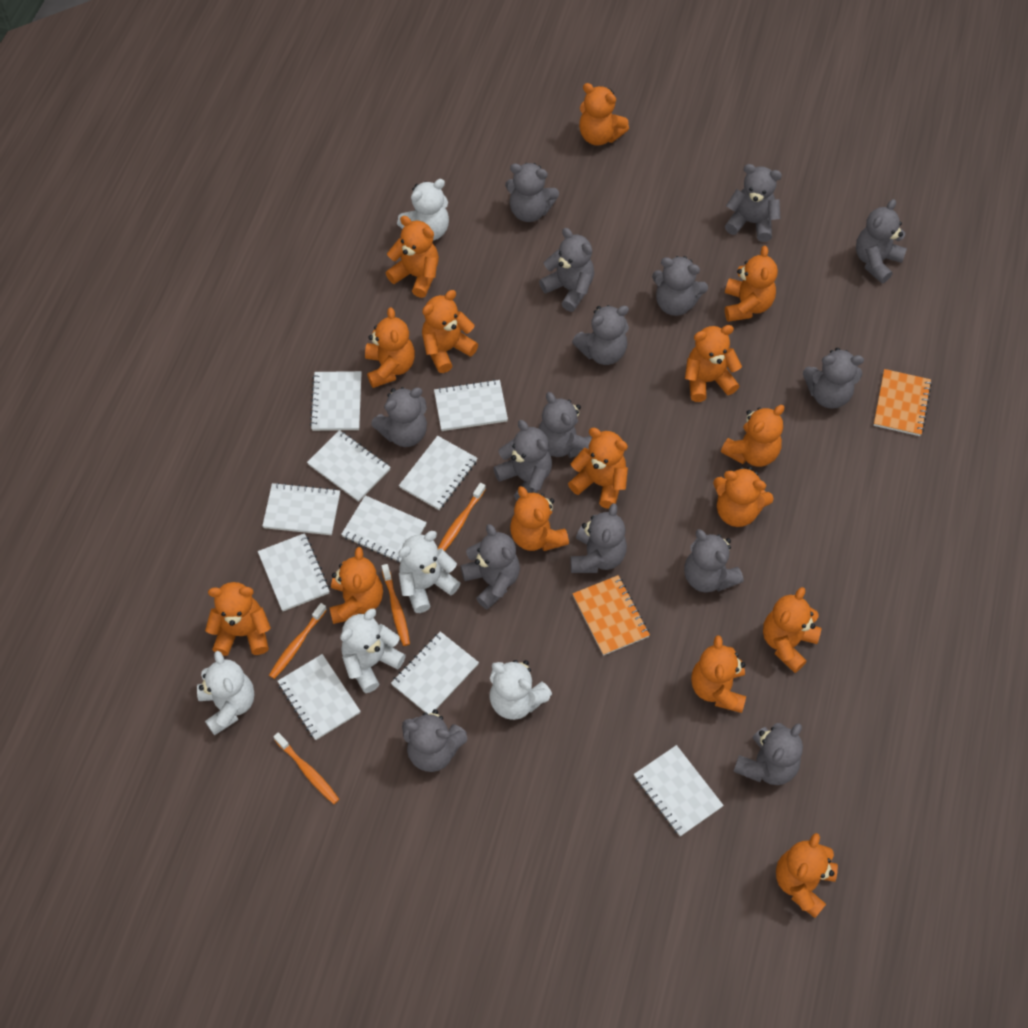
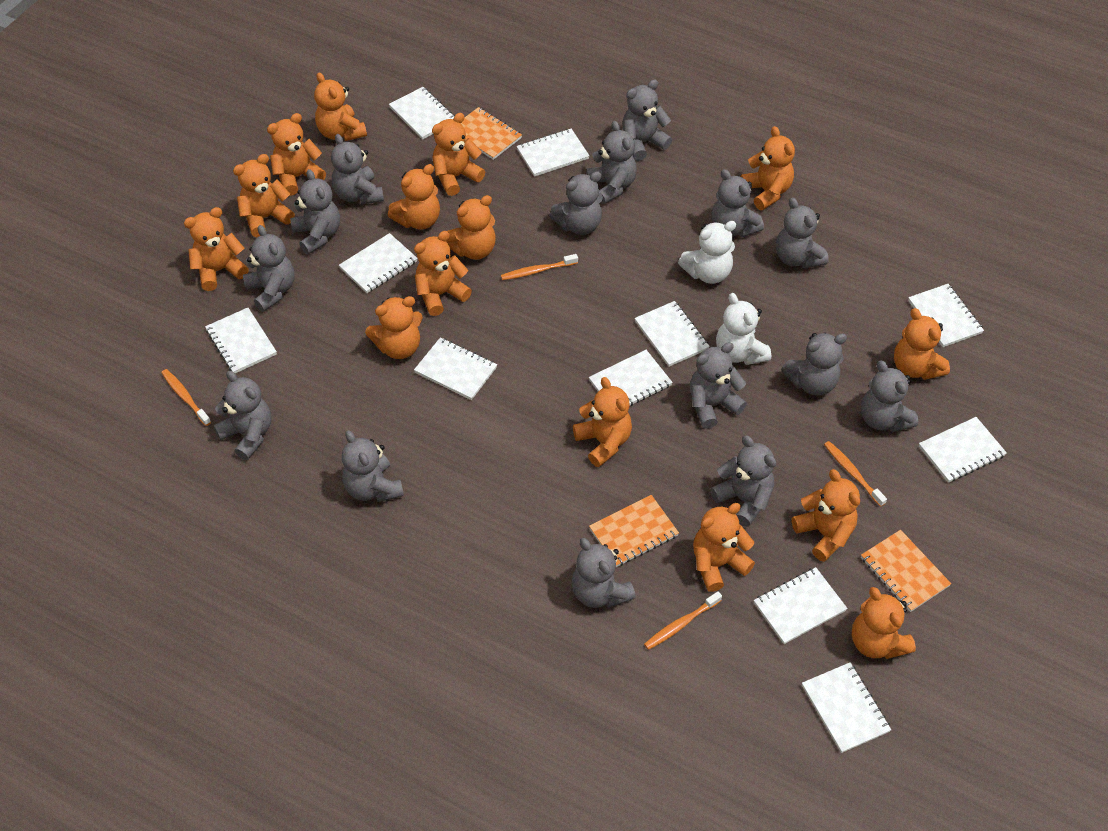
orange notebook: 2 -> 3
white notebook: 10 -> 11
white teddy bear: 5 -> 2

